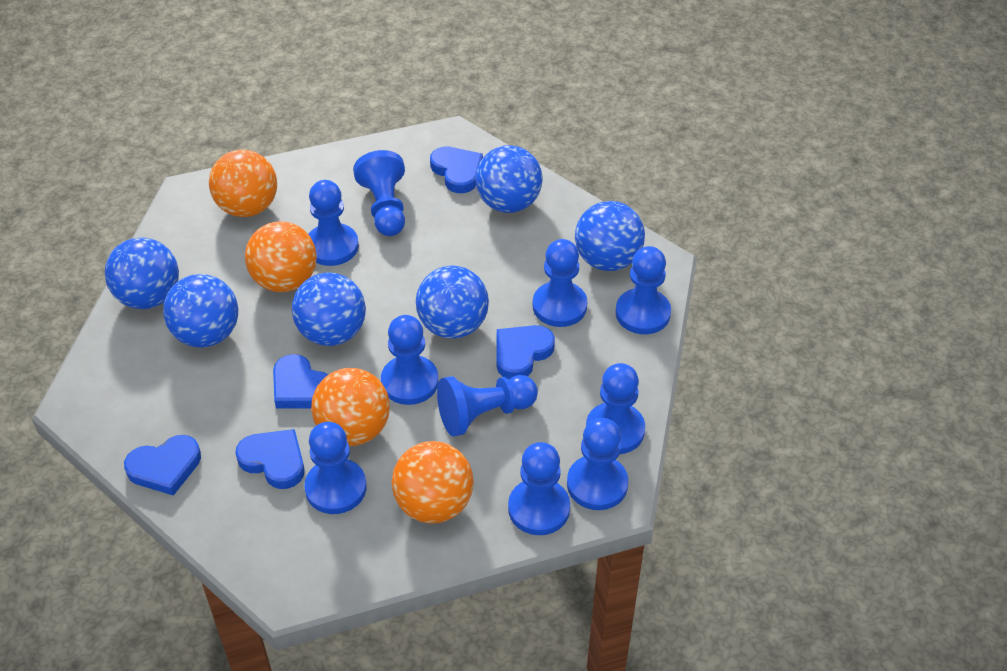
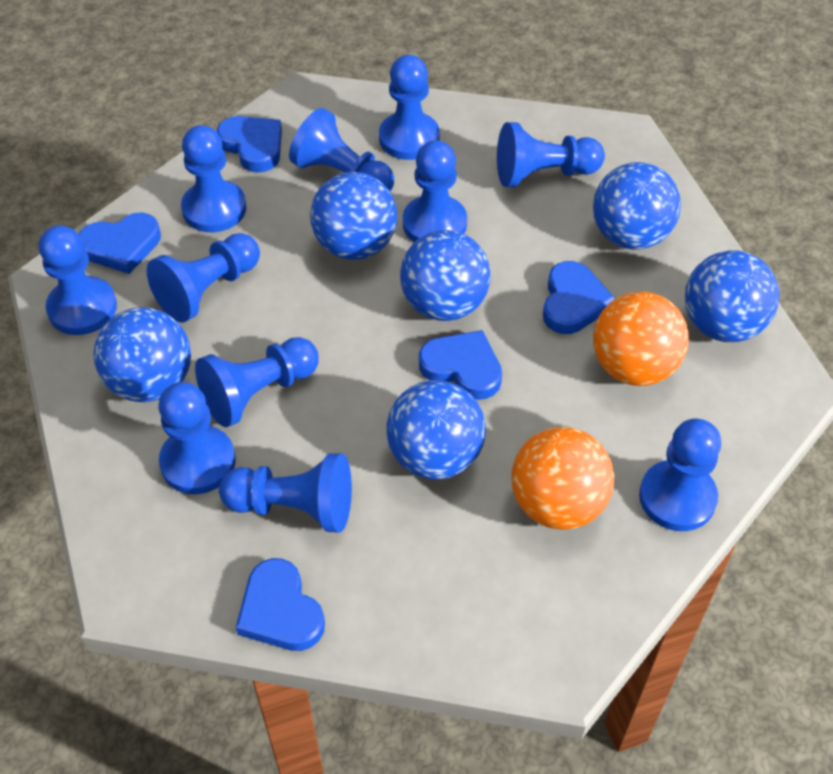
blue pawn: 10 -> 11
orange ball: 4 -> 2

